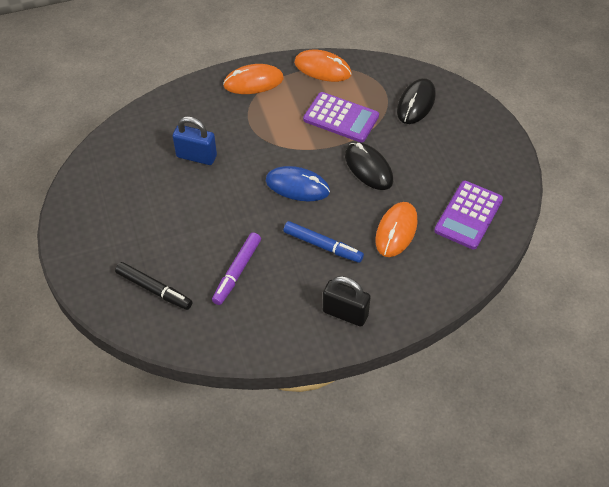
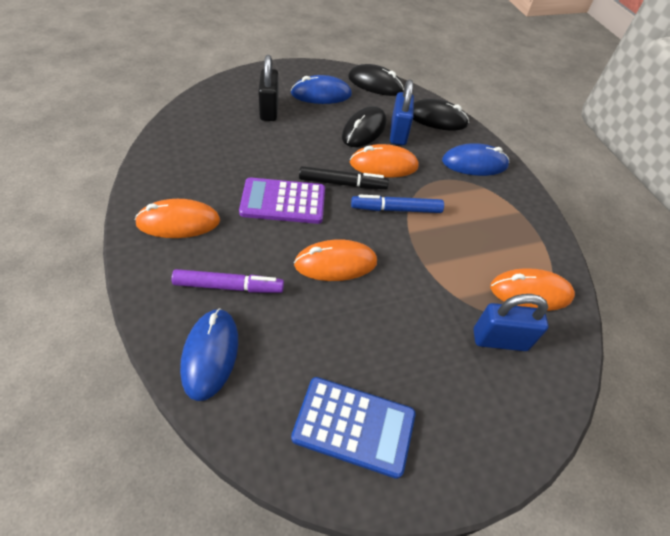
black mouse: 2 -> 3
blue calculator: 0 -> 1
blue mouse: 1 -> 3
blue padlock: 1 -> 2
orange mouse: 3 -> 4
purple calculator: 2 -> 1

